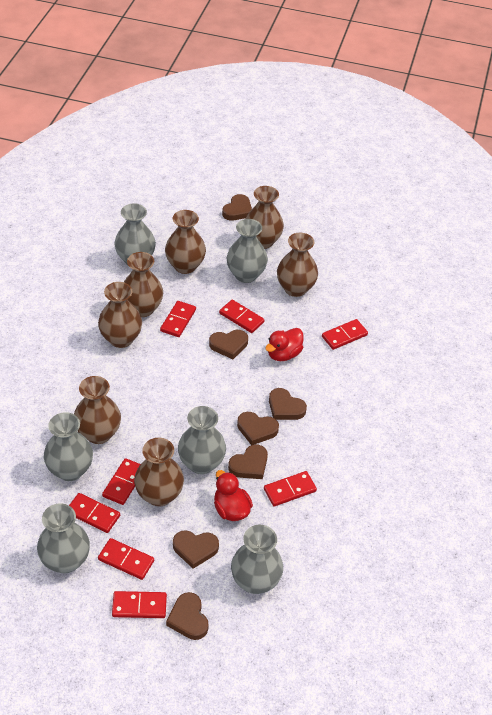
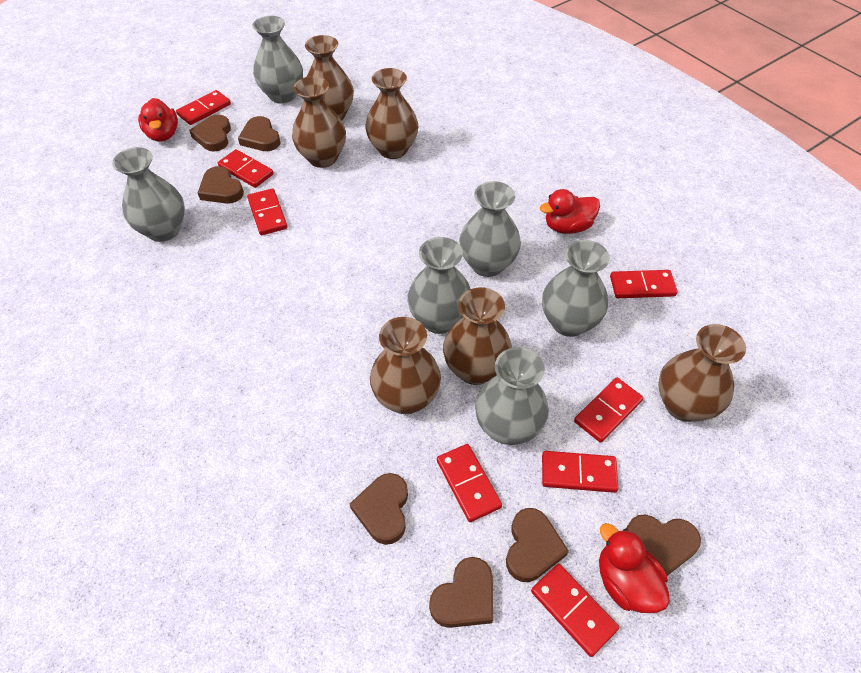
brown vase: 7 -> 6
red duck: 2 -> 3

